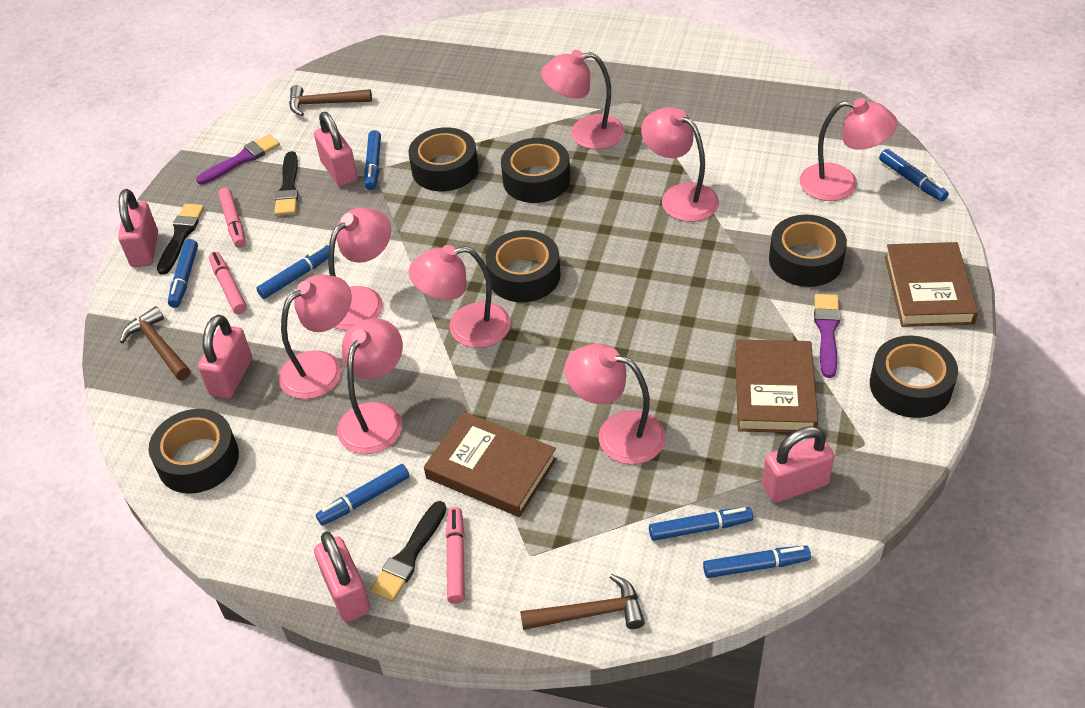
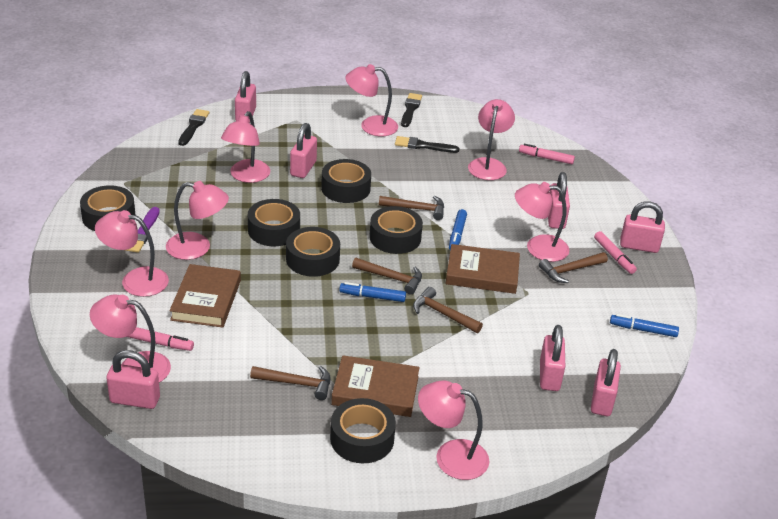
blue marker: 7 -> 3
brown hammer: 3 -> 5
pink padlock: 5 -> 7
purple brush: 2 -> 1

